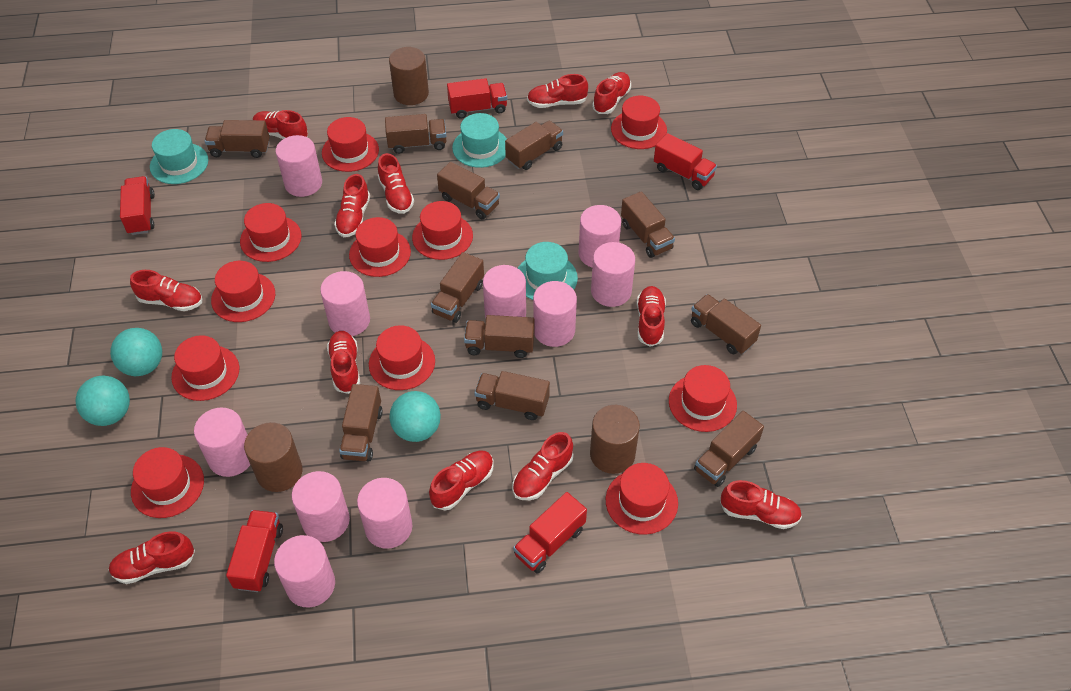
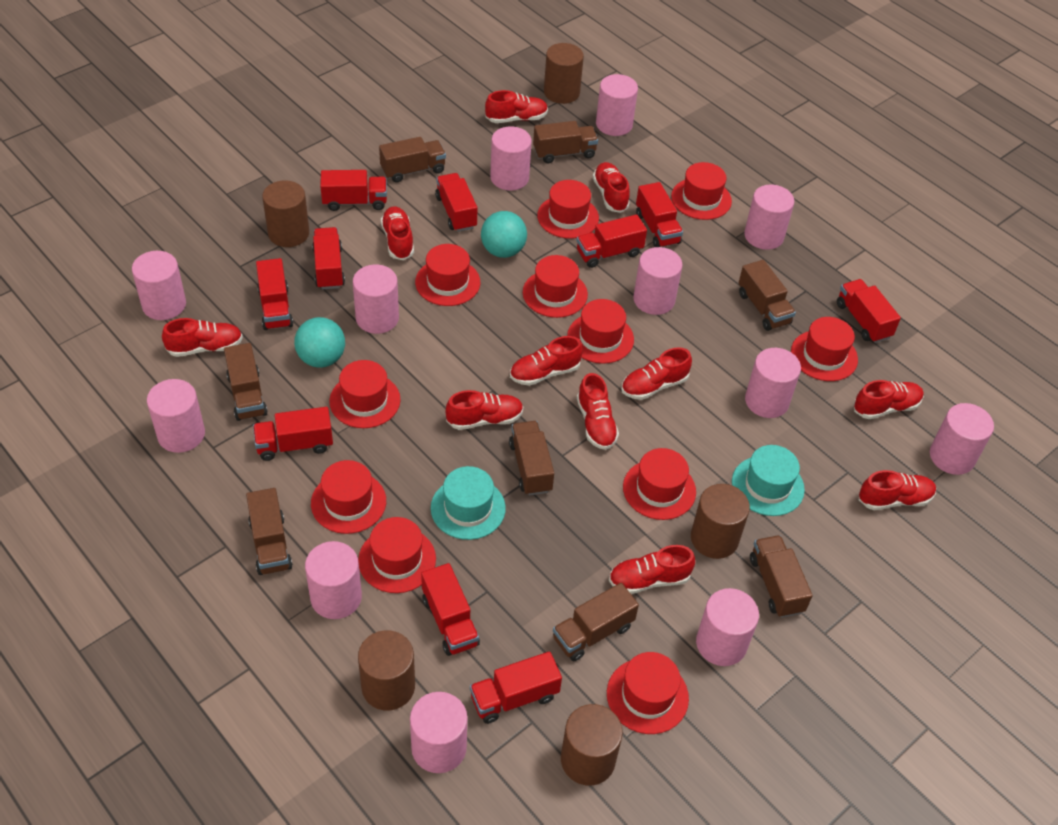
brown cylinder: 3 -> 5
brown truck: 11 -> 8
pink cylinder: 10 -> 12
red shoe: 12 -> 11
red truck: 5 -> 10
turquoise ball: 3 -> 2
turquoise hat: 3 -> 2

